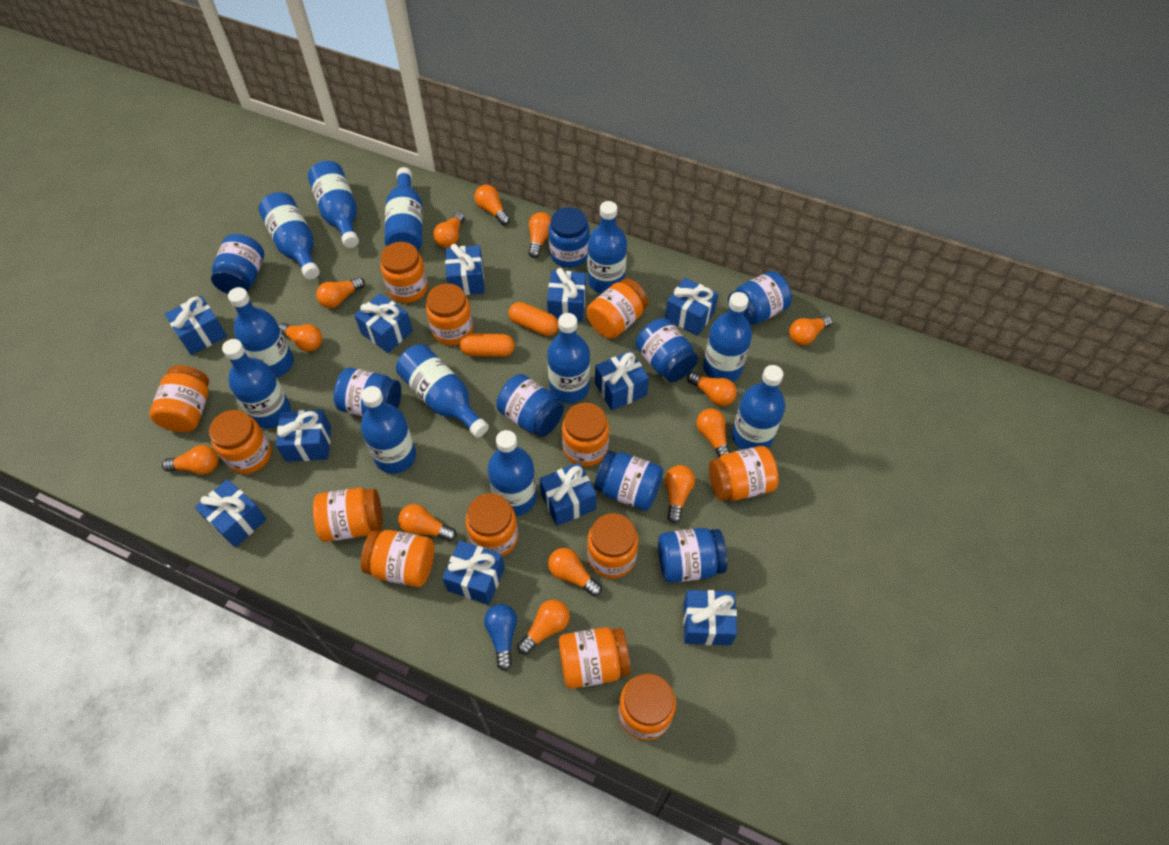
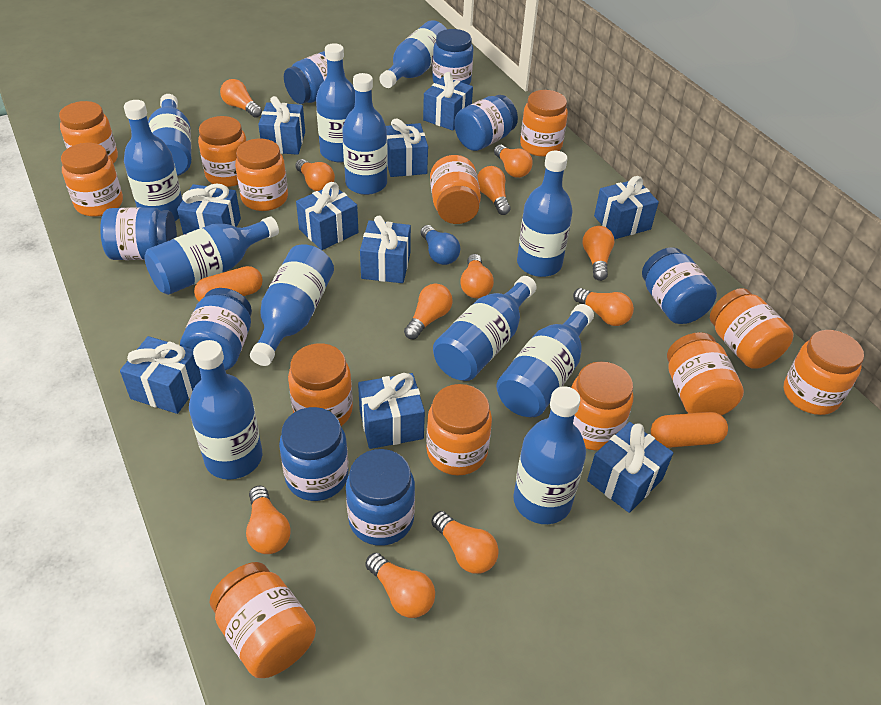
blue gift: 11 -> 10
orange light bulb: 13 -> 11

